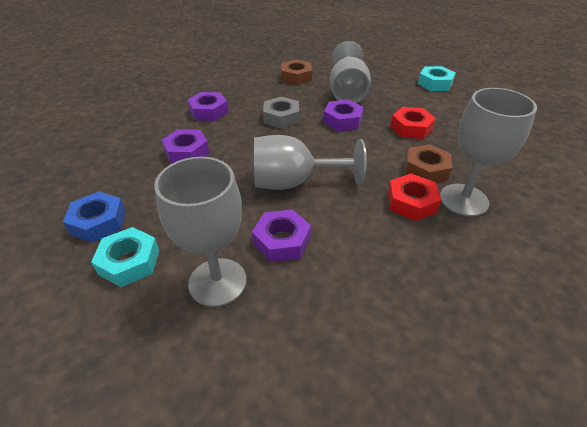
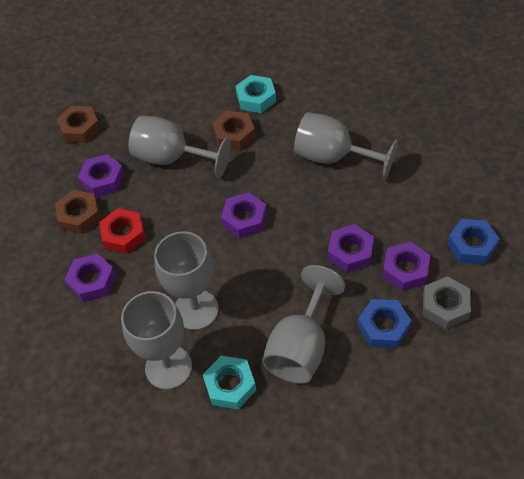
blue nut: 1 -> 2
brown nut: 2 -> 3
grey goblet: 4 -> 5
purple nut: 4 -> 5
red nut: 2 -> 1

